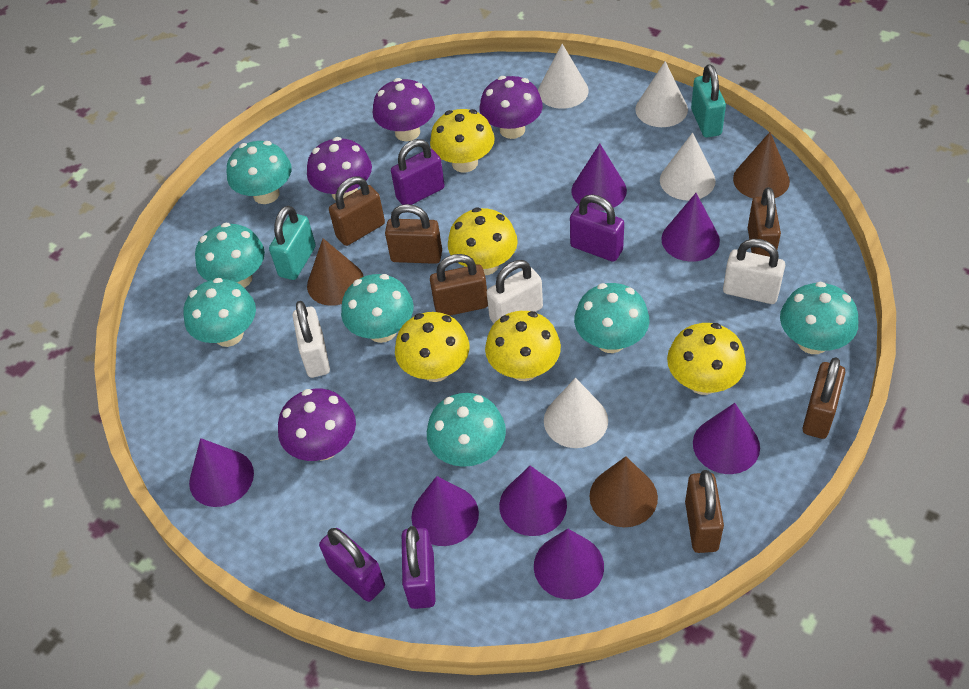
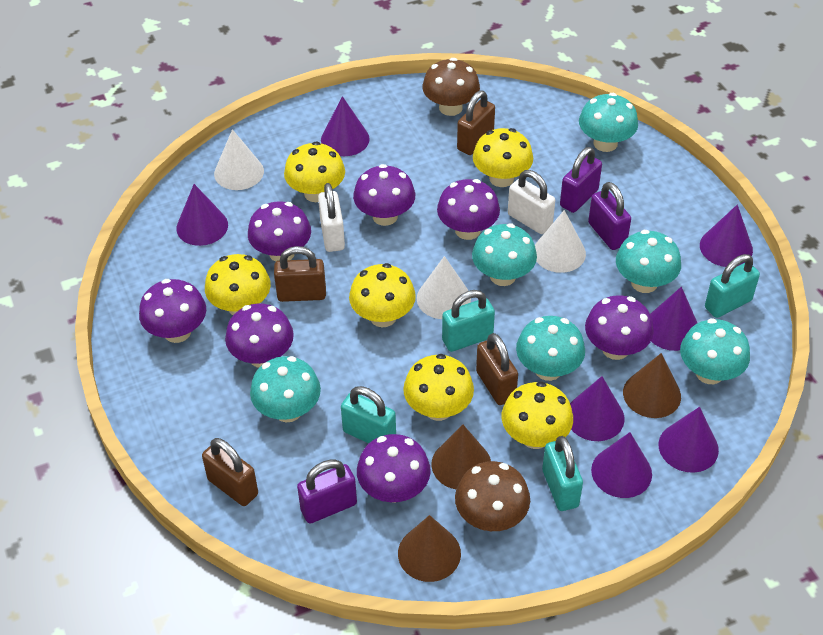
brown mushroom: 0 -> 2
brown padlock: 6 -> 4
purple mushroom: 4 -> 7
purple padlock: 4 -> 3
turquoise mushroom: 7 -> 6
turquoise padlock: 2 -> 4
white cone: 4 -> 3
white padlock: 3 -> 2
yellow mushroom: 5 -> 6

